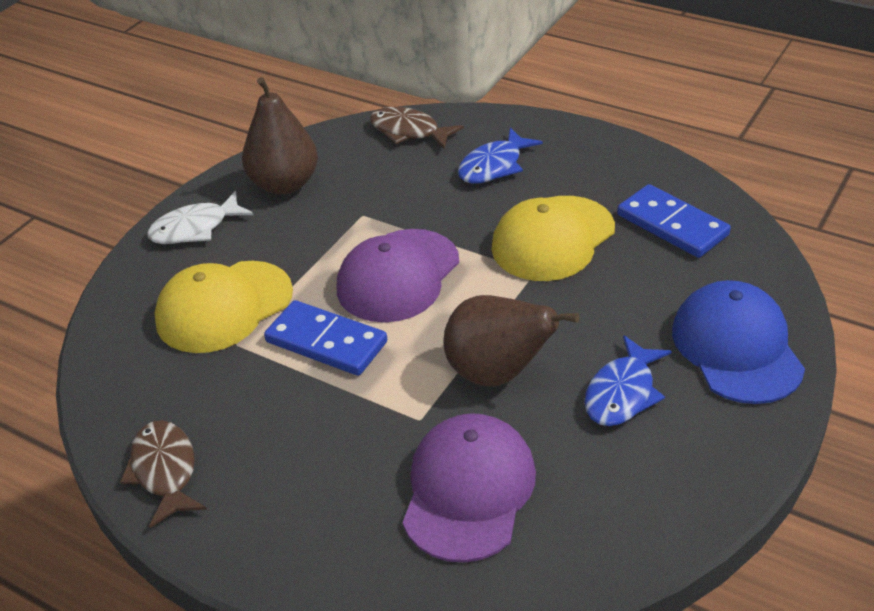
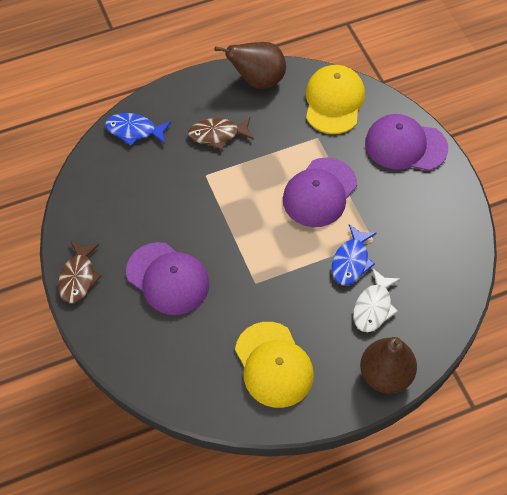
blue cap: 1 -> 0
blue domino: 2 -> 0
purple cap: 2 -> 3

